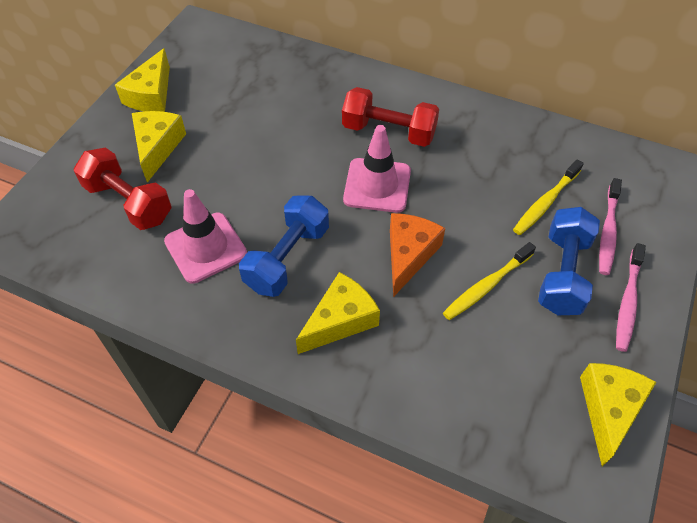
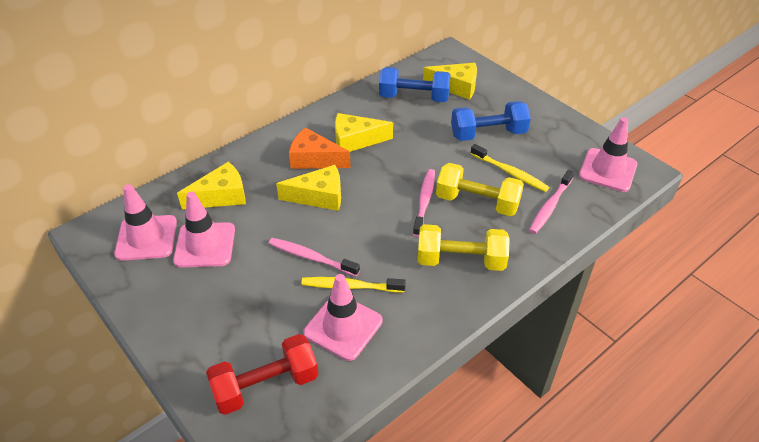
pink toothbrush: 2 -> 3
pink traffic cone: 2 -> 4
red dumbbell: 2 -> 1
yellow dumbbell: 0 -> 2

